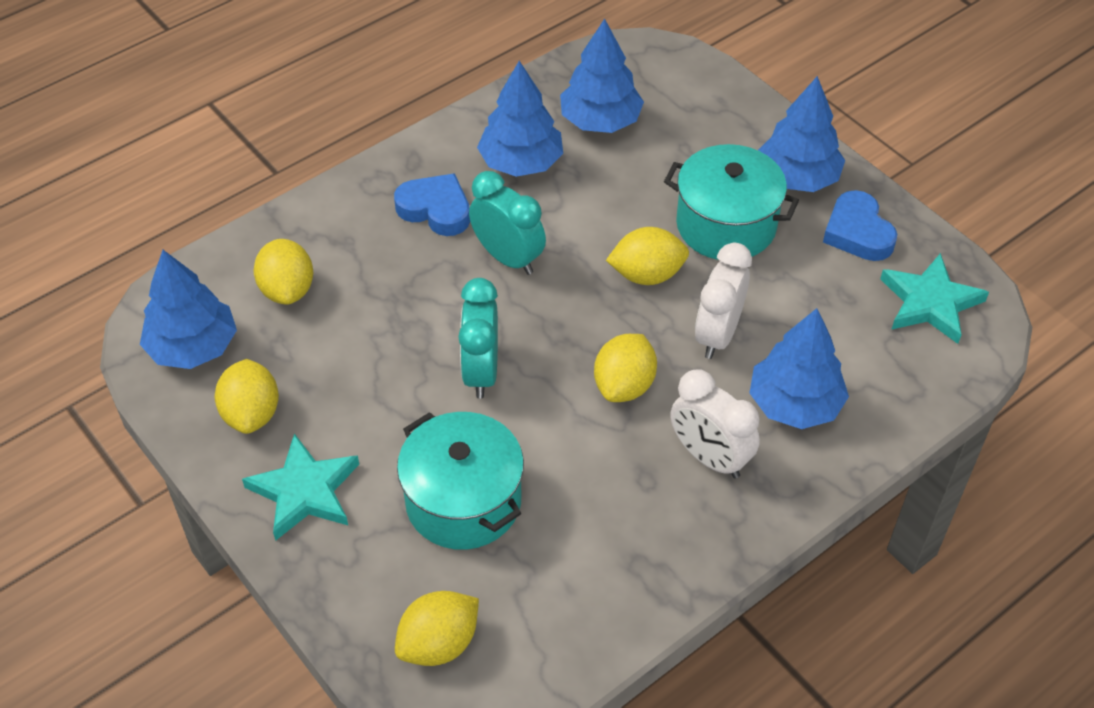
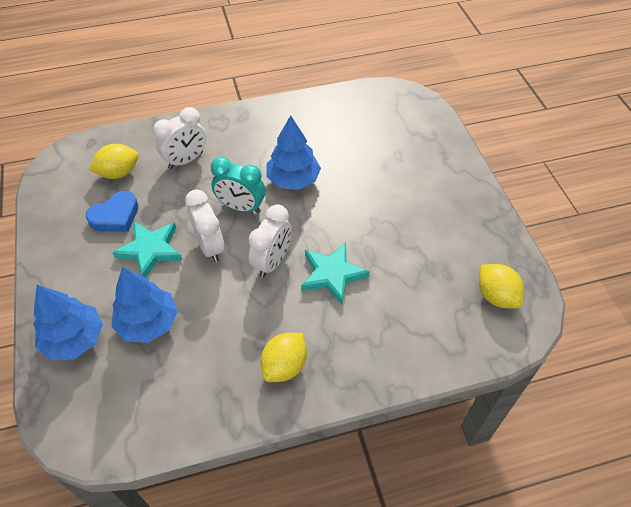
blue heart: 2 -> 1
blue tree: 5 -> 3
turquoise clock: 2 -> 1
turquoise pot: 2 -> 0
white clock: 2 -> 3
yellow lemon: 5 -> 3

